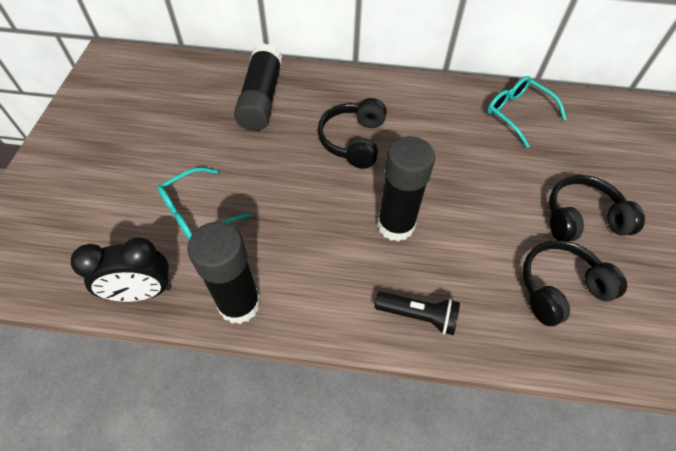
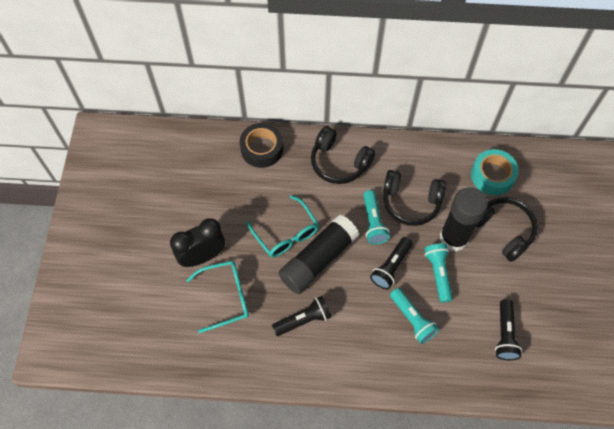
black flashlight: 1 -> 3
black glue stick: 3 -> 2
black tape: 0 -> 1
turquoise flashlight: 0 -> 3
turquoise tape: 0 -> 1

